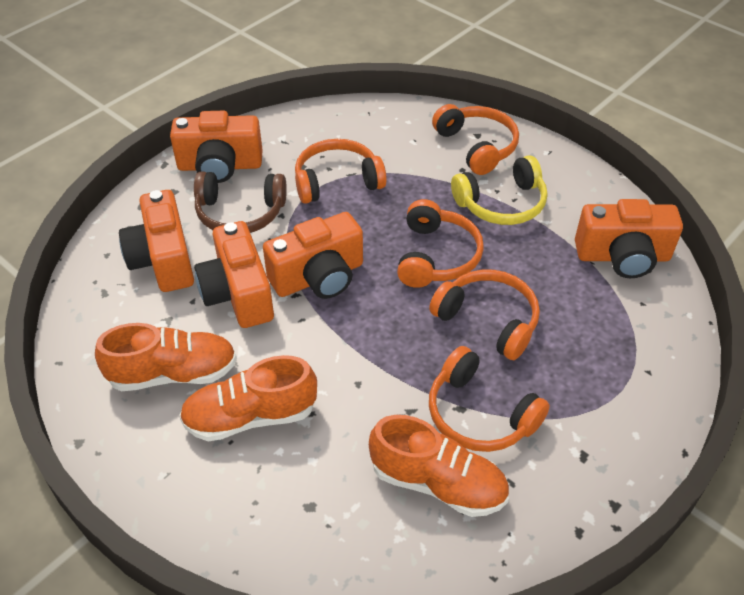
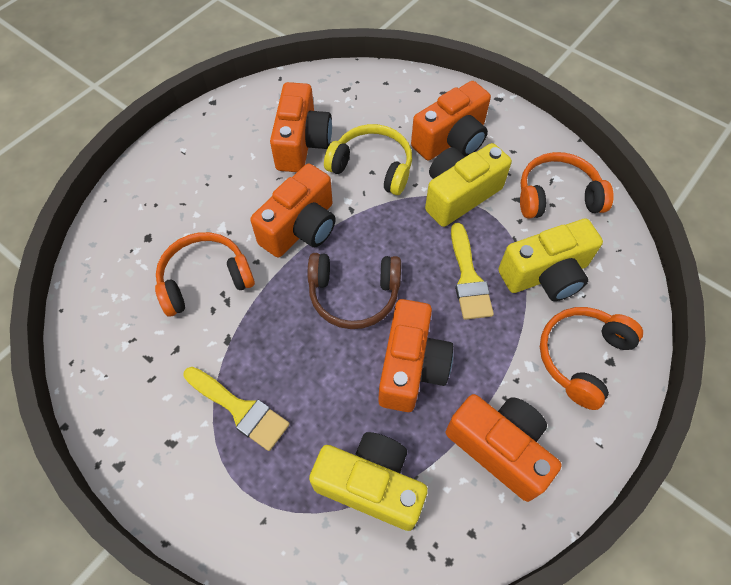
orange headphones: 5 -> 3
orange shoe: 3 -> 0
yellow brush: 0 -> 2
yellow camera: 0 -> 3

